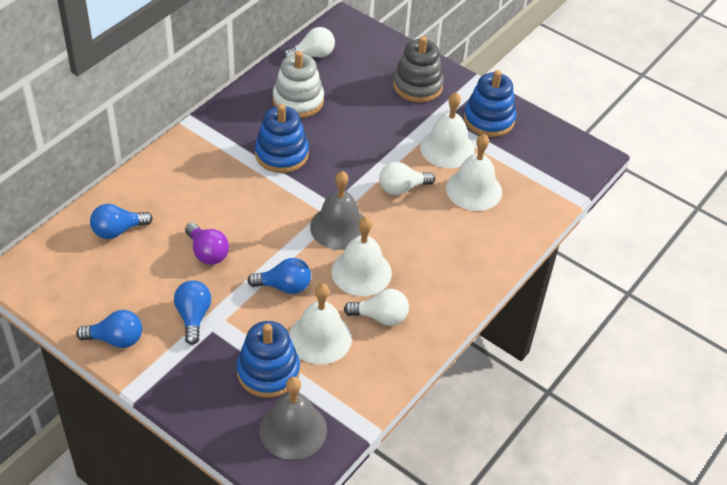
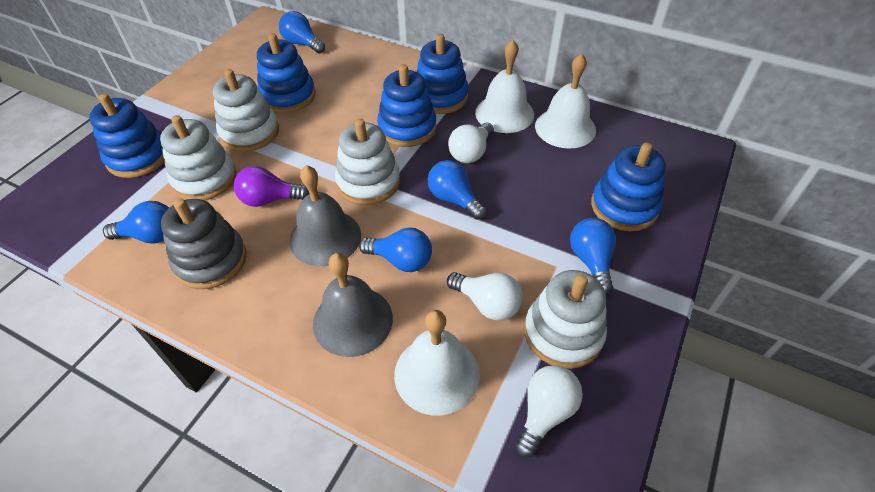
blue light bulb: 4 -> 5
blue stacking toy: 3 -> 5
white bell: 4 -> 3
white stacking toy: 1 -> 4

